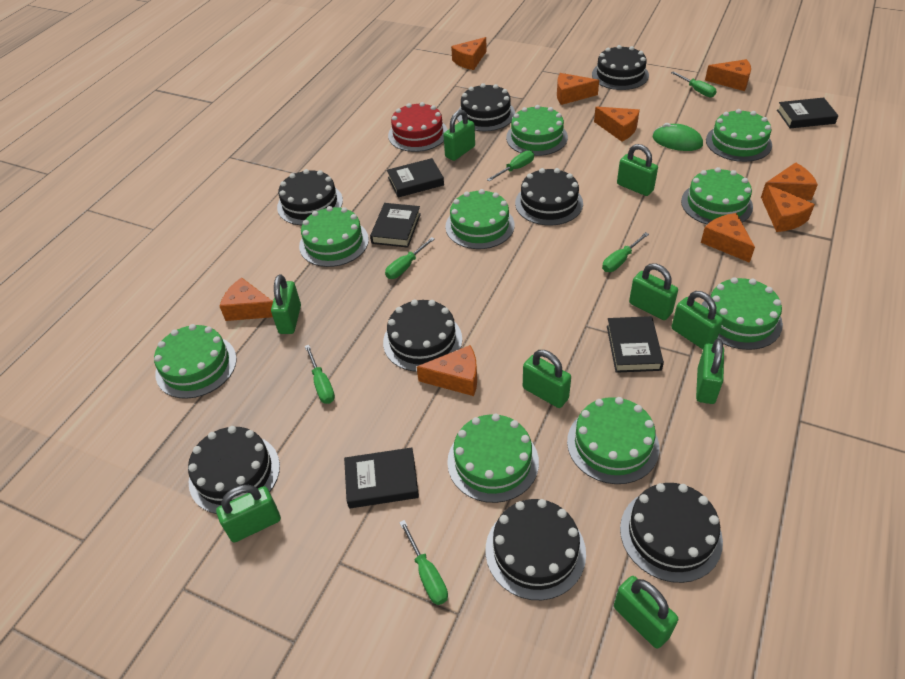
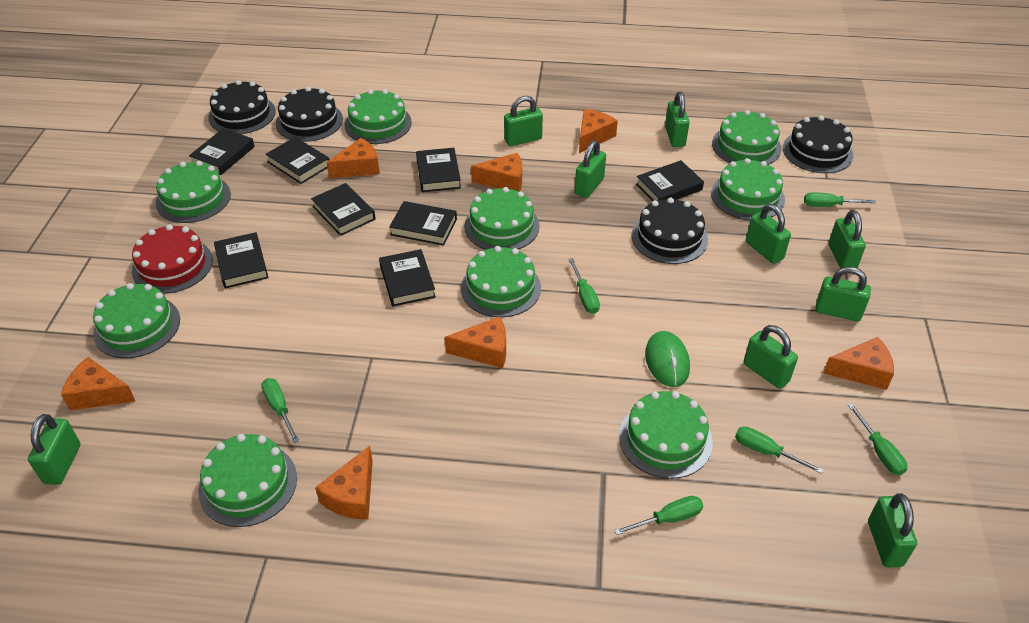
black book: 5 -> 8
black cake: 8 -> 4
orange cheese: 9 -> 7

